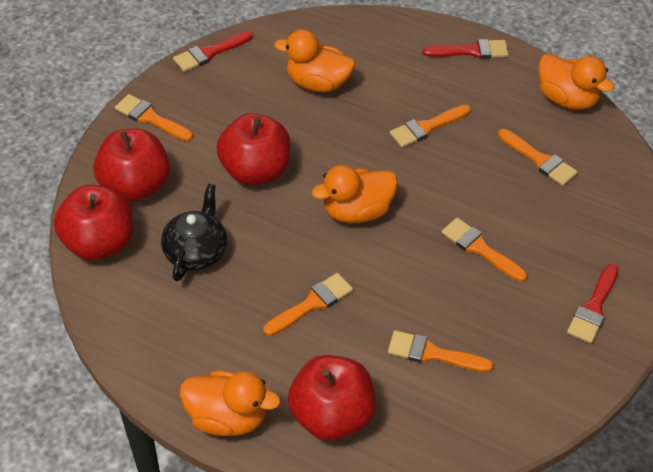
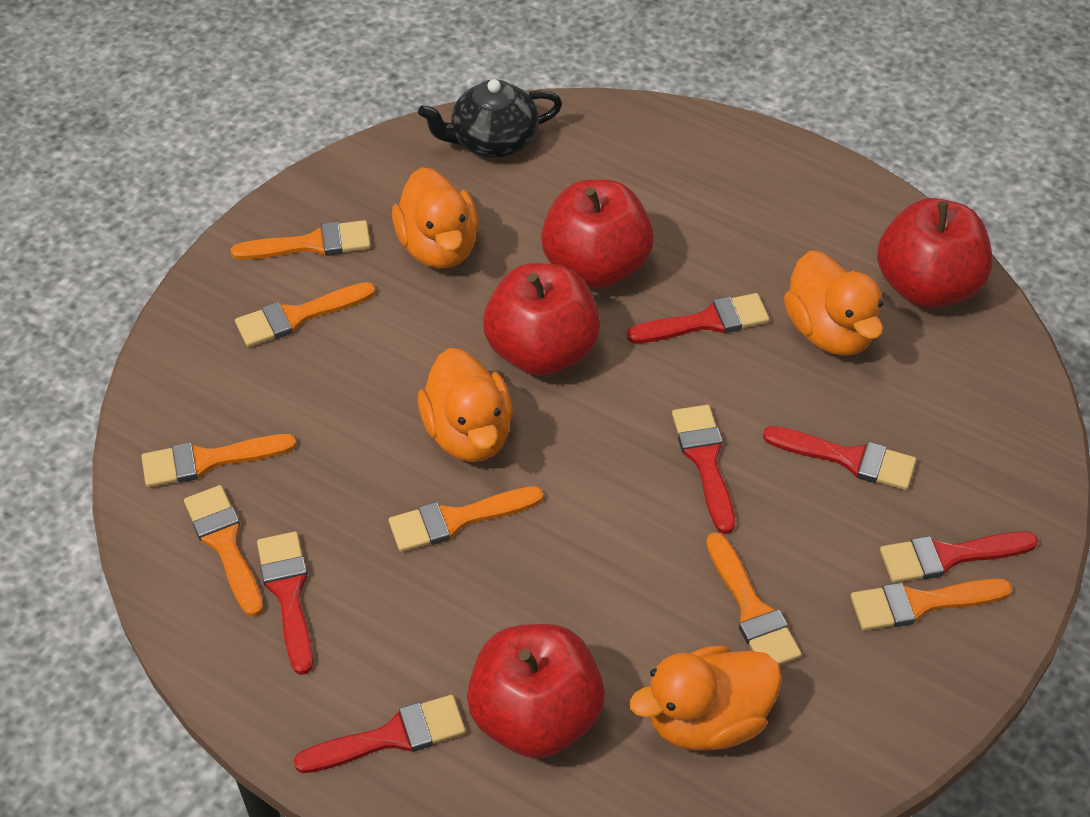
orange brush: 6 -> 7
red brush: 3 -> 6

